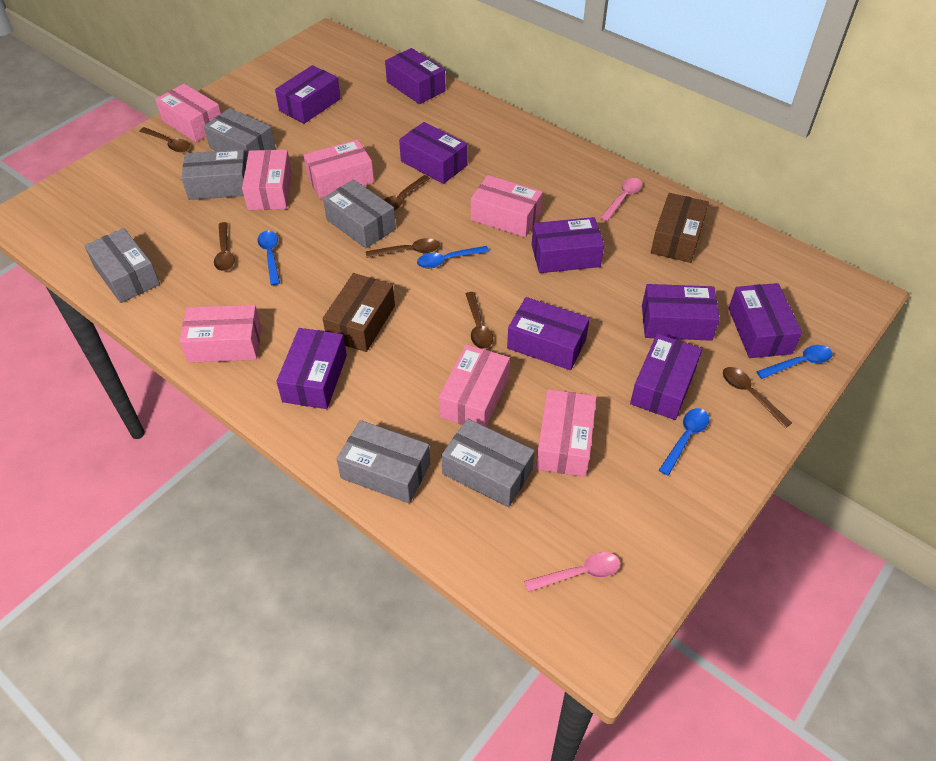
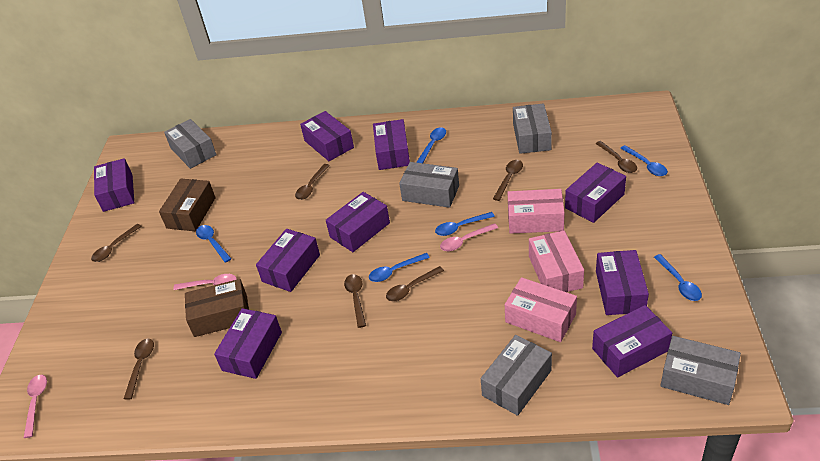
blue spoon: 4 -> 6
brown spoon: 6 -> 7
grey box: 6 -> 5
pink box: 7 -> 3
pink spoon: 2 -> 3

